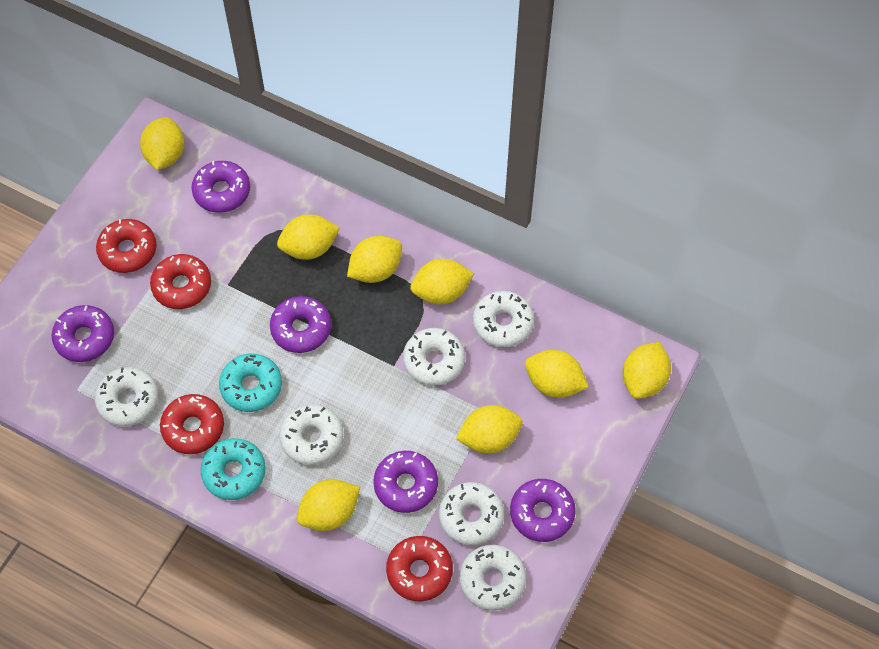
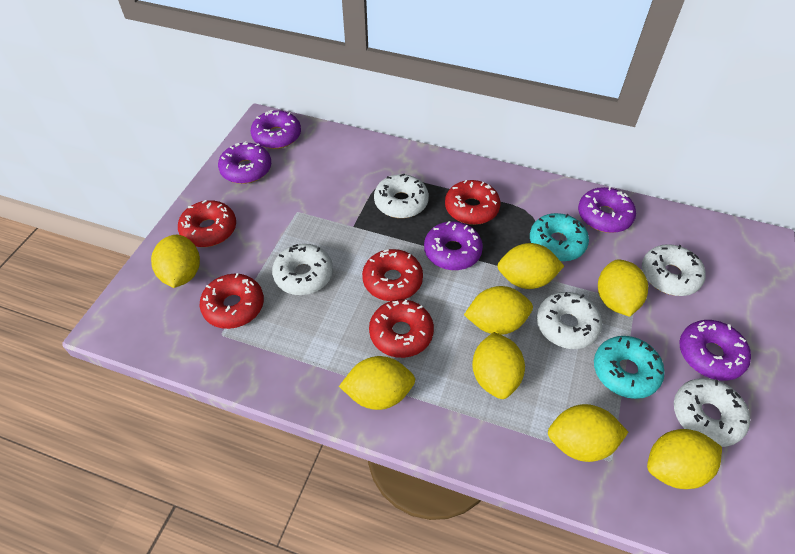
red donut: 4 -> 5
white donut: 6 -> 5

